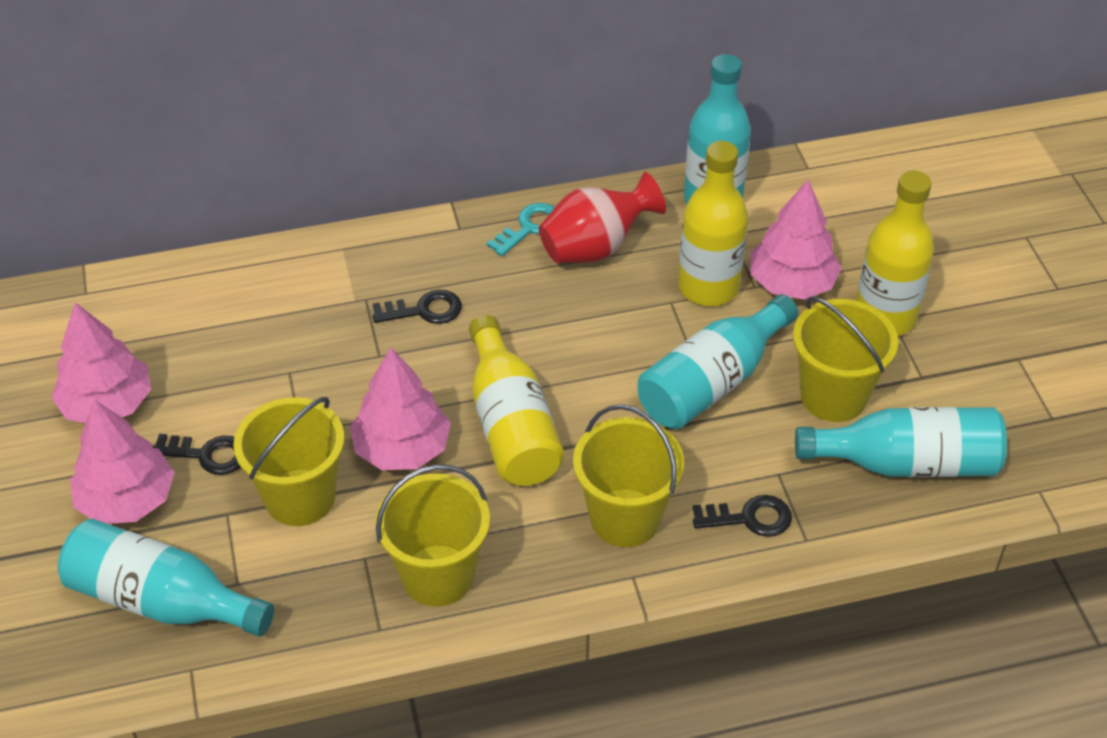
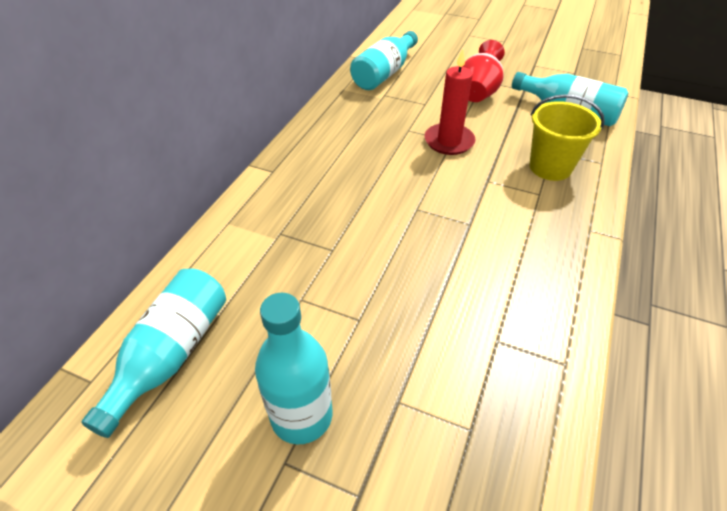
black key: 3 -> 0
pink tree: 4 -> 0
red candle: 0 -> 1
turquoise key: 1 -> 0
yellow bottle: 3 -> 0
yellow bucket: 4 -> 1

